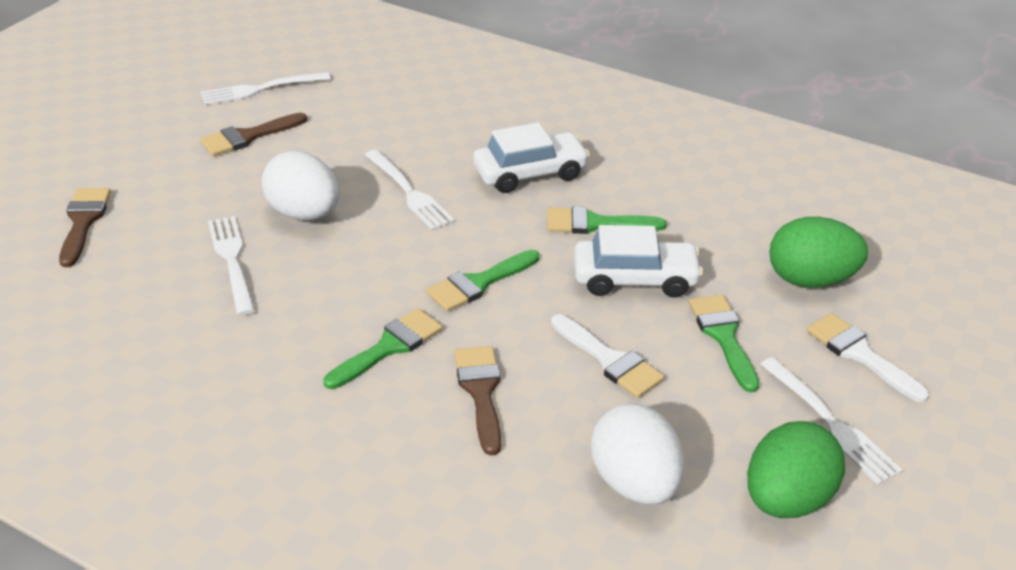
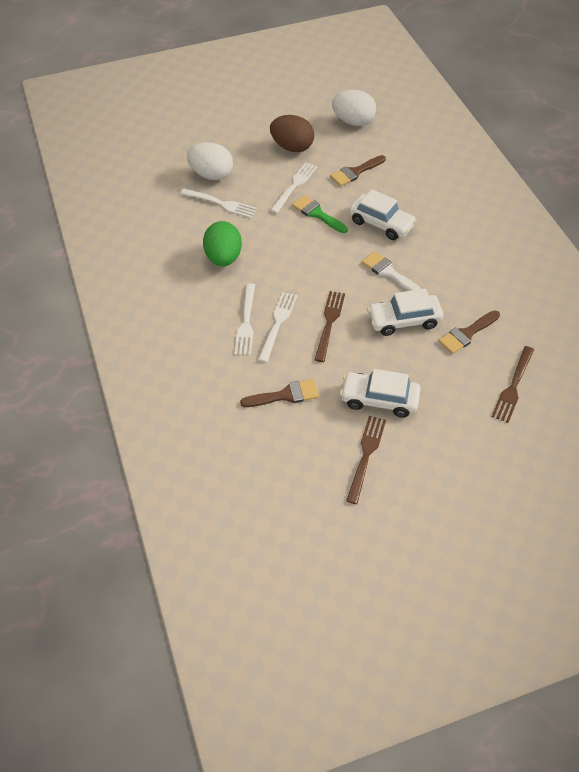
brown egg: 0 -> 1
brown fork: 0 -> 3
green brush: 4 -> 1
green egg: 2 -> 1
white brush: 2 -> 1
white car: 2 -> 3

